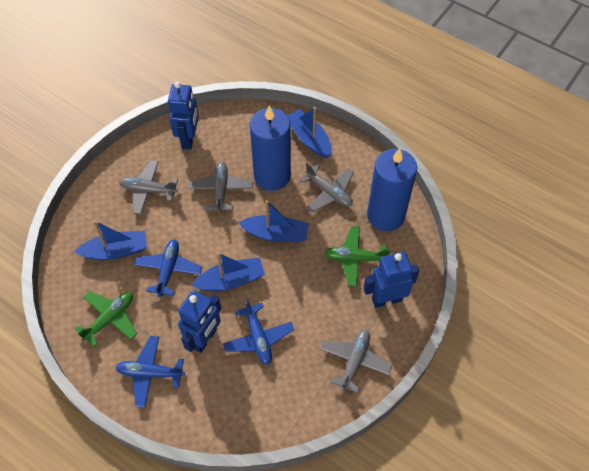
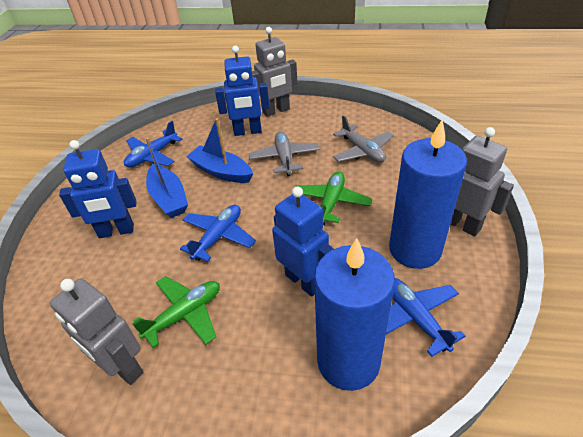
blue boat: 4 -> 2
grey plane: 4 -> 2
grey robot: 0 -> 3

